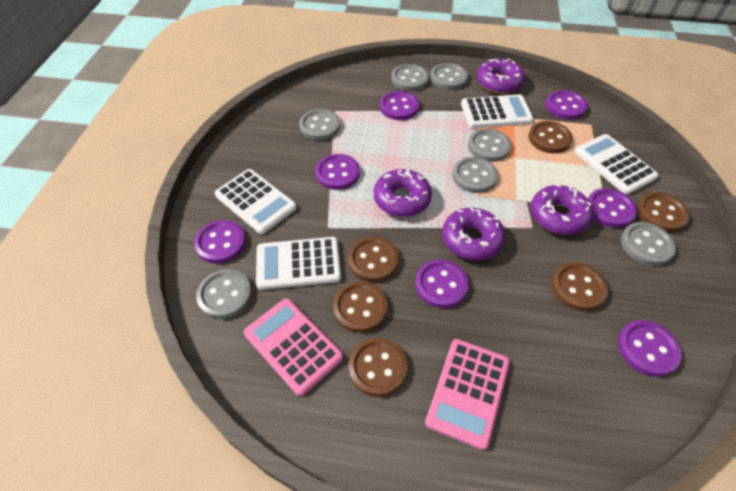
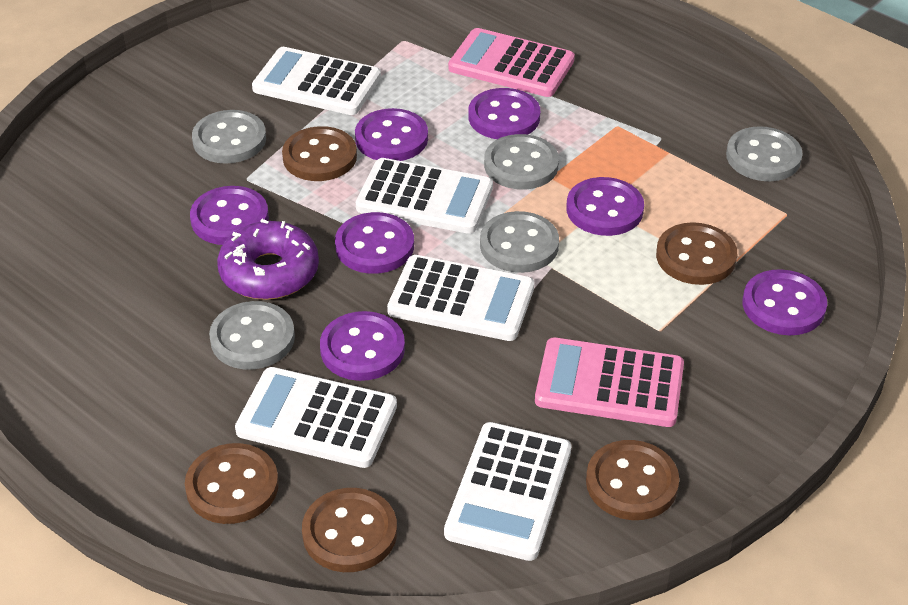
brown button: 6 -> 5
grey button: 7 -> 5
purple donut: 4 -> 1
white calculator: 4 -> 5

